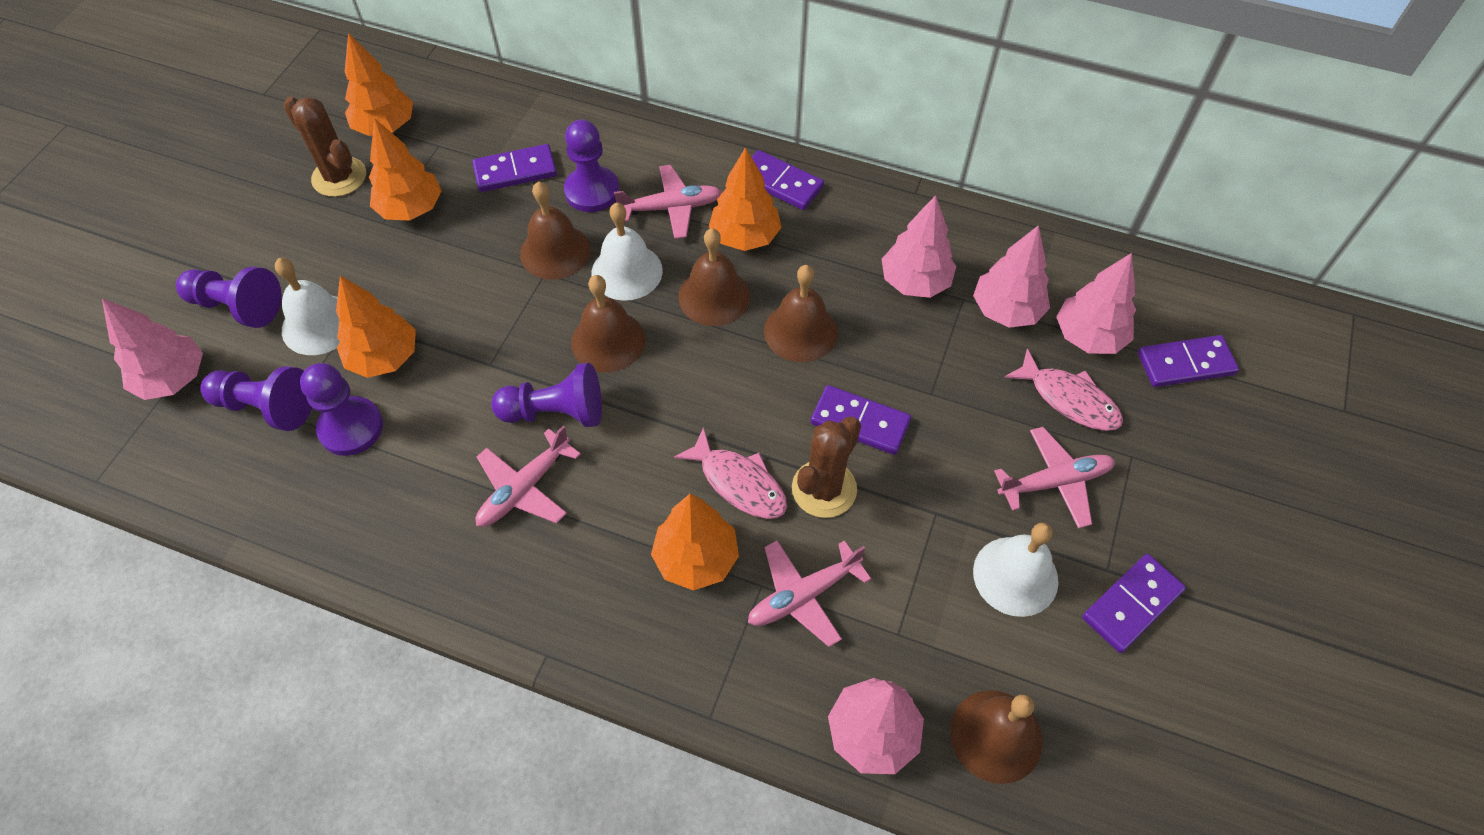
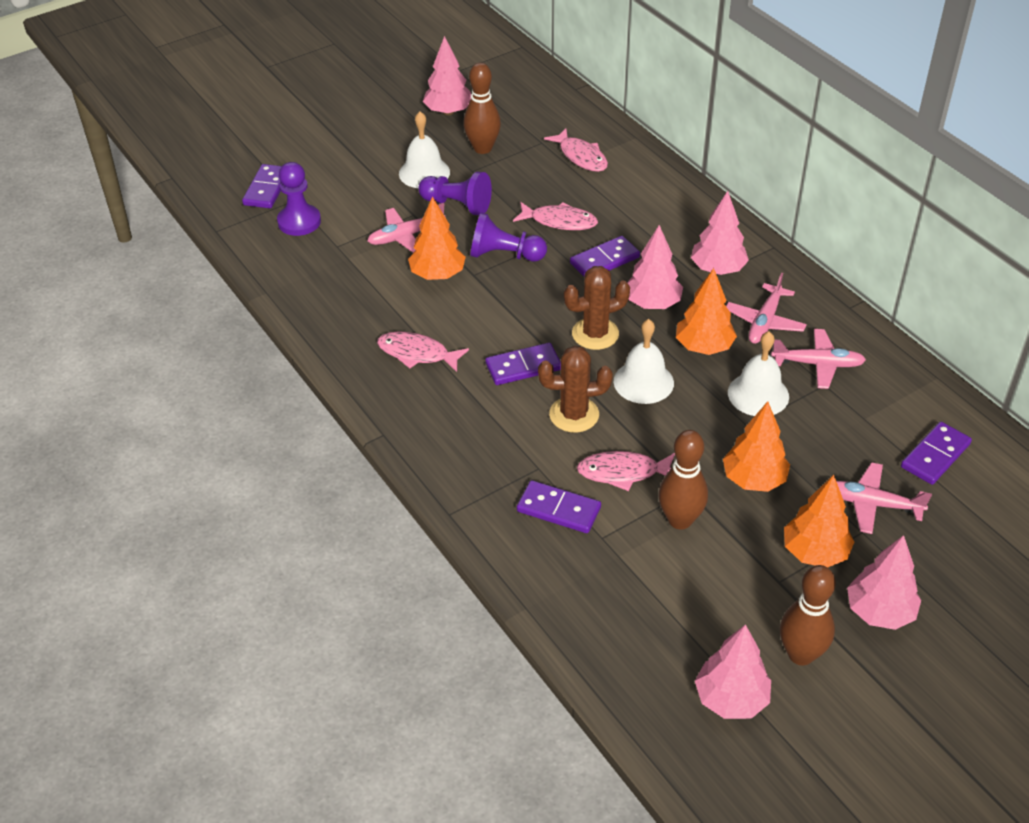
brown bell: 5 -> 0
brown bowling pin: 0 -> 3
orange tree: 5 -> 4
pink fish: 2 -> 4
purple pawn: 5 -> 3

